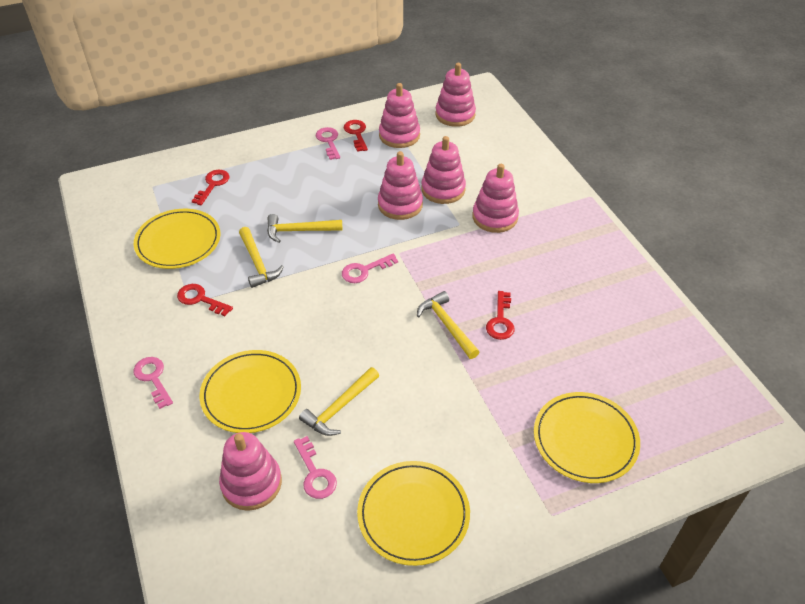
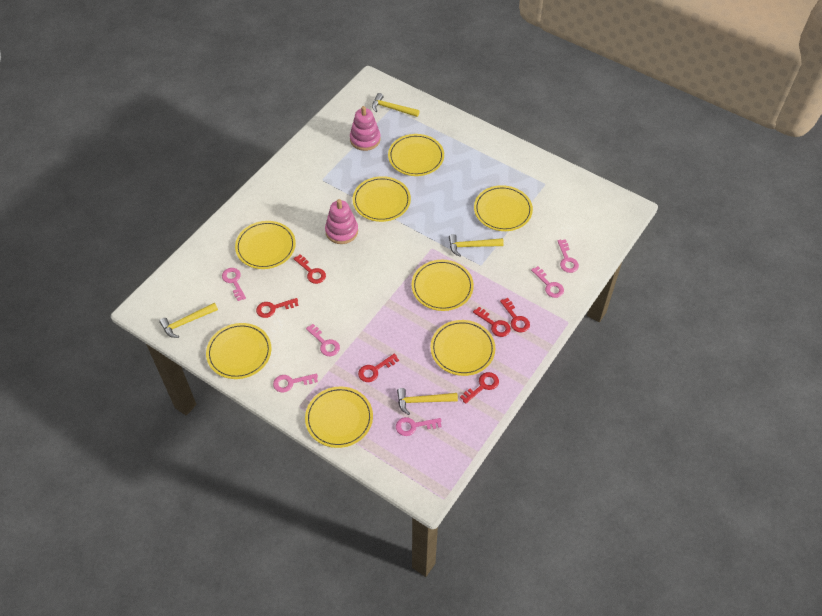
pink key: 4 -> 6
pink stacking toy: 6 -> 2
red key: 4 -> 6
yellow plate: 4 -> 8

